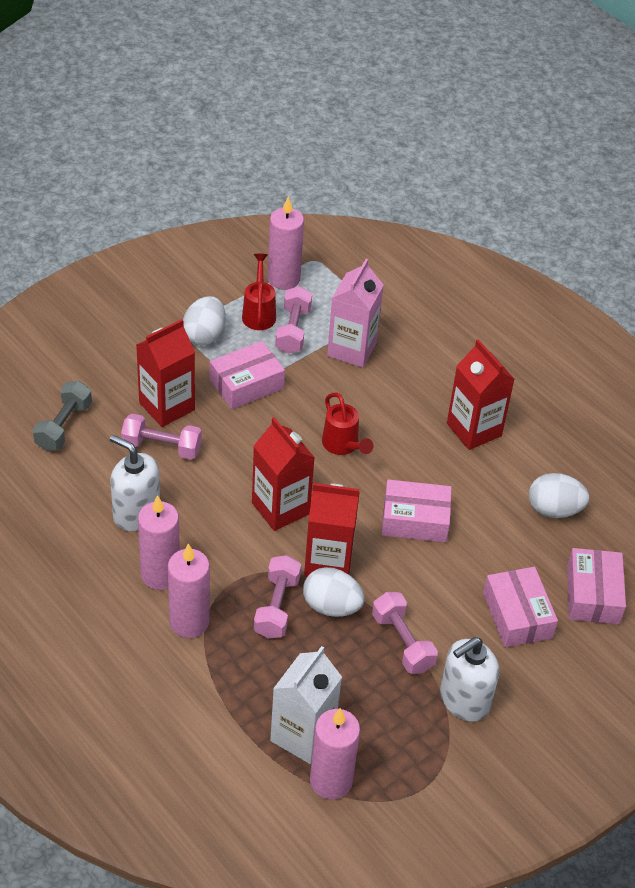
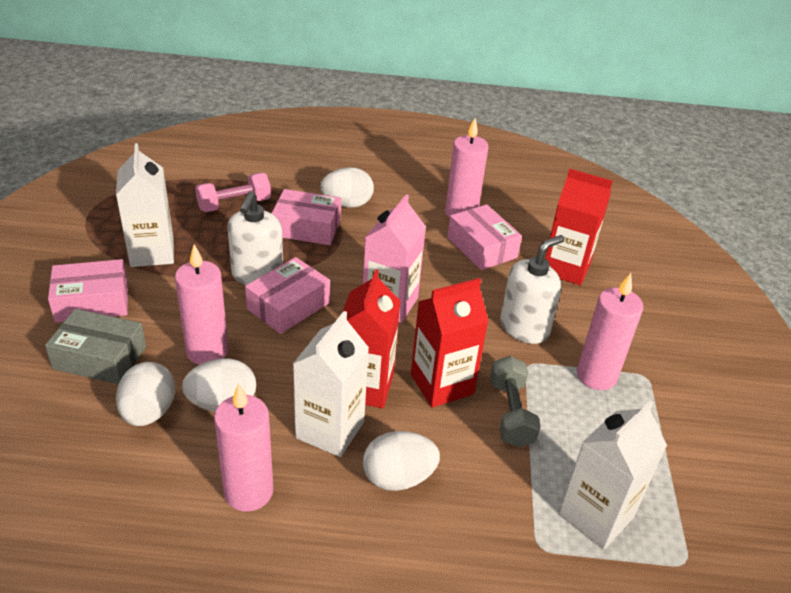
grey box: 0 -> 1
pink dumbbell: 4 -> 1
red carton: 4 -> 3
red watering can: 2 -> 0
white carton: 1 -> 3
white egg: 3 -> 4

